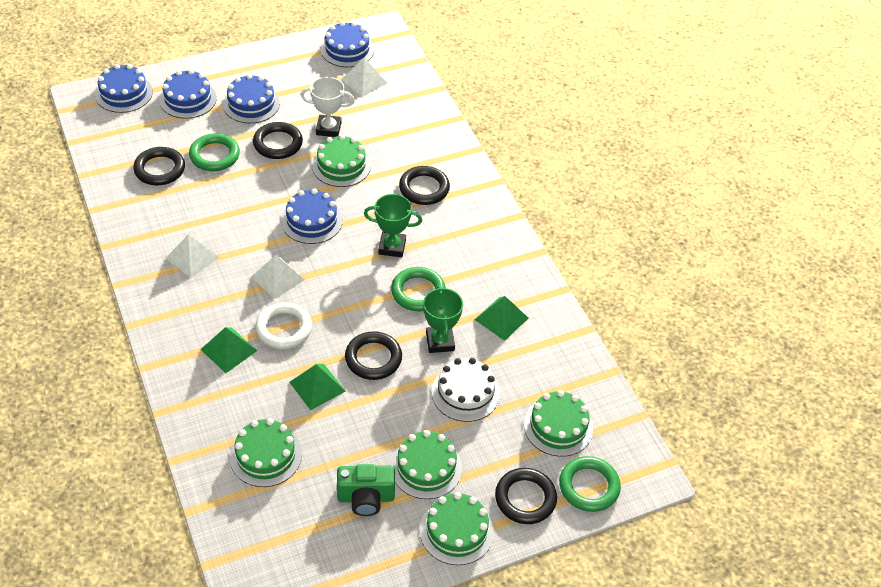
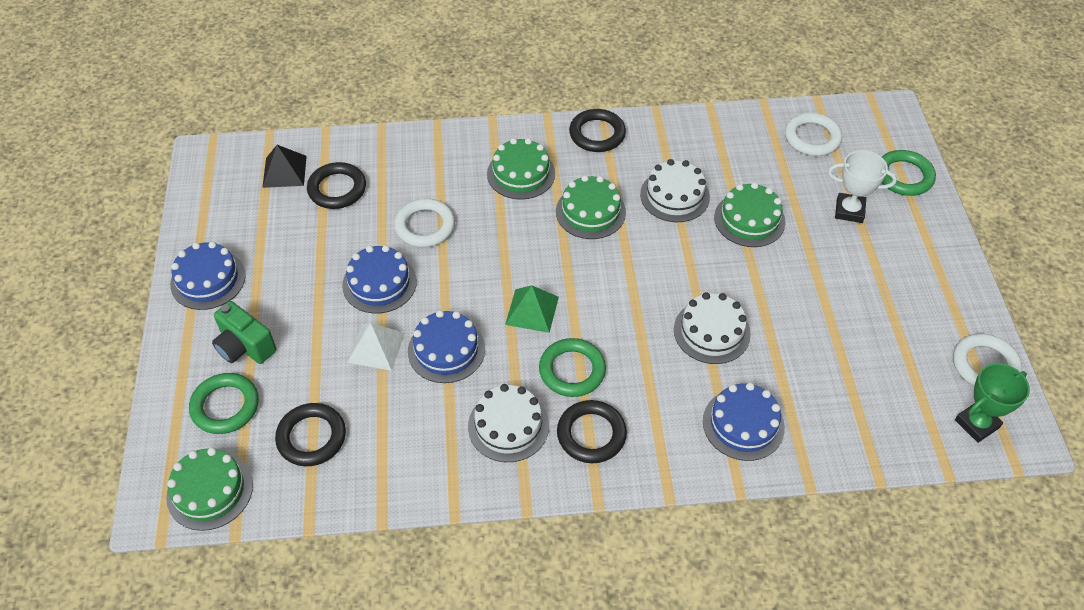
black pyramid: 0 -> 1
black ring: 5 -> 4
blue cake: 5 -> 4
green cake: 5 -> 4
green pyramid: 3 -> 1
green trophy: 2 -> 1
white cake: 1 -> 3
white pyramid: 3 -> 1
white ring: 1 -> 3

